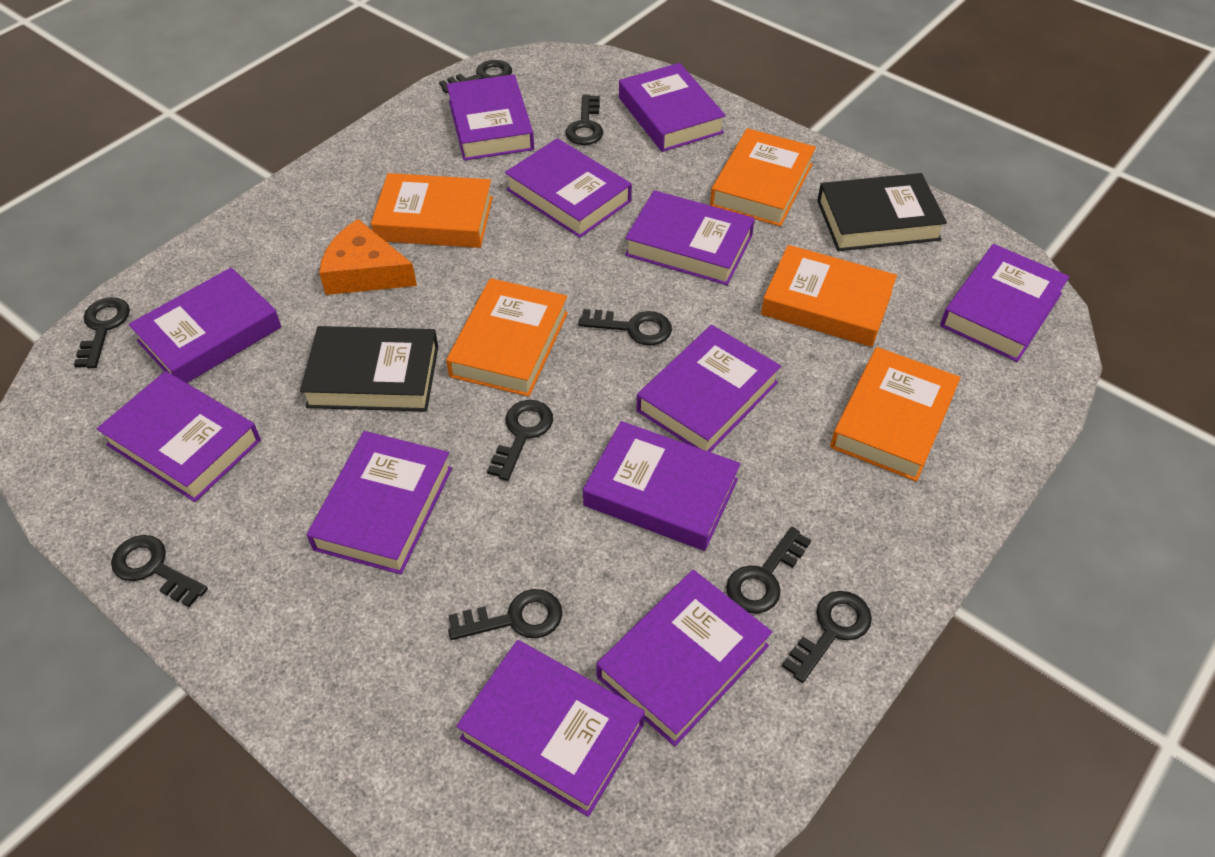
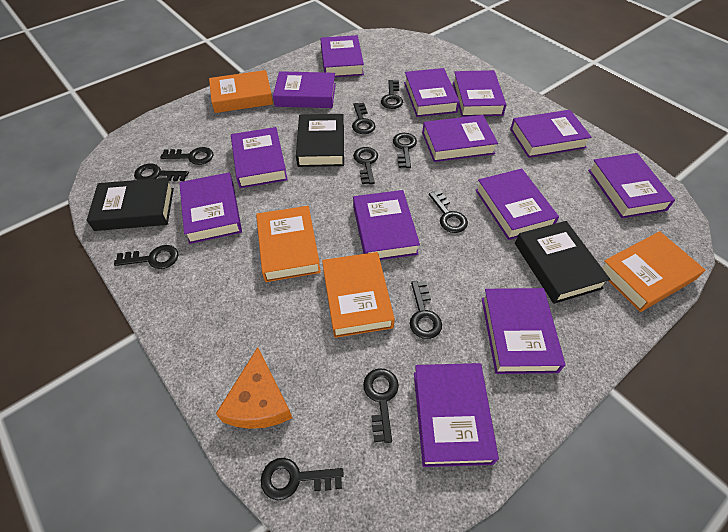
black book: 2 -> 3
black key: 9 -> 11
orange book: 5 -> 4
purple book: 12 -> 13

